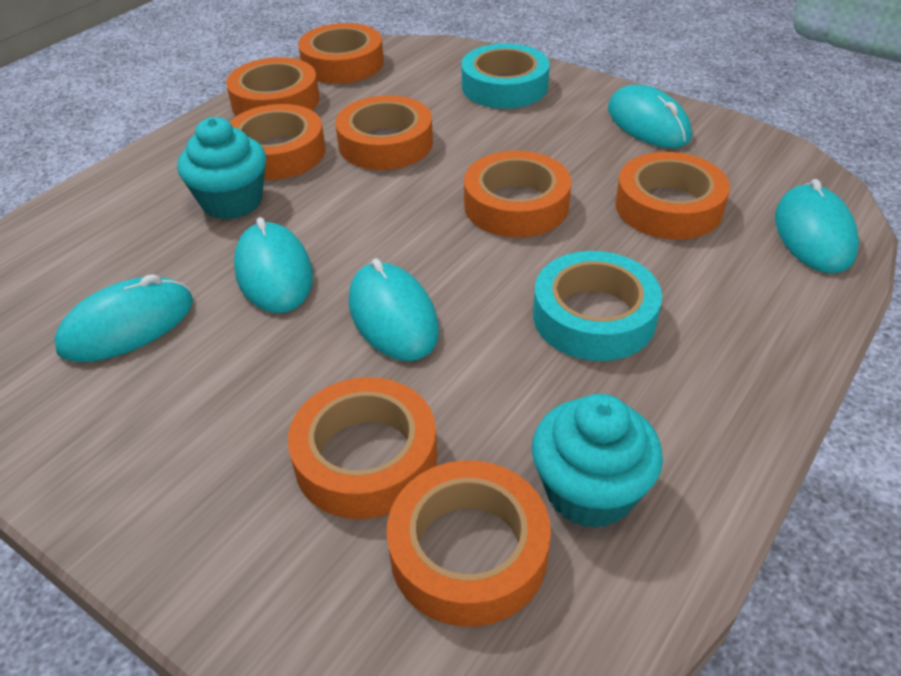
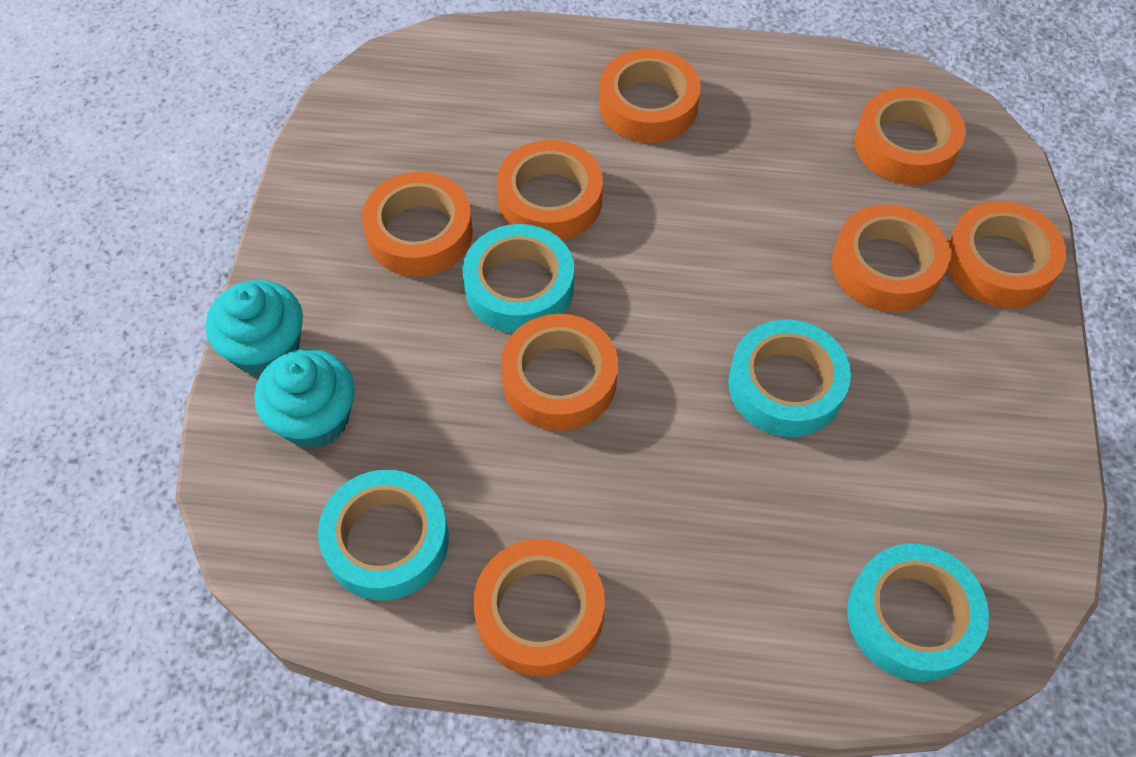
turquoise mouse: 5 -> 0
turquoise tape: 2 -> 4

